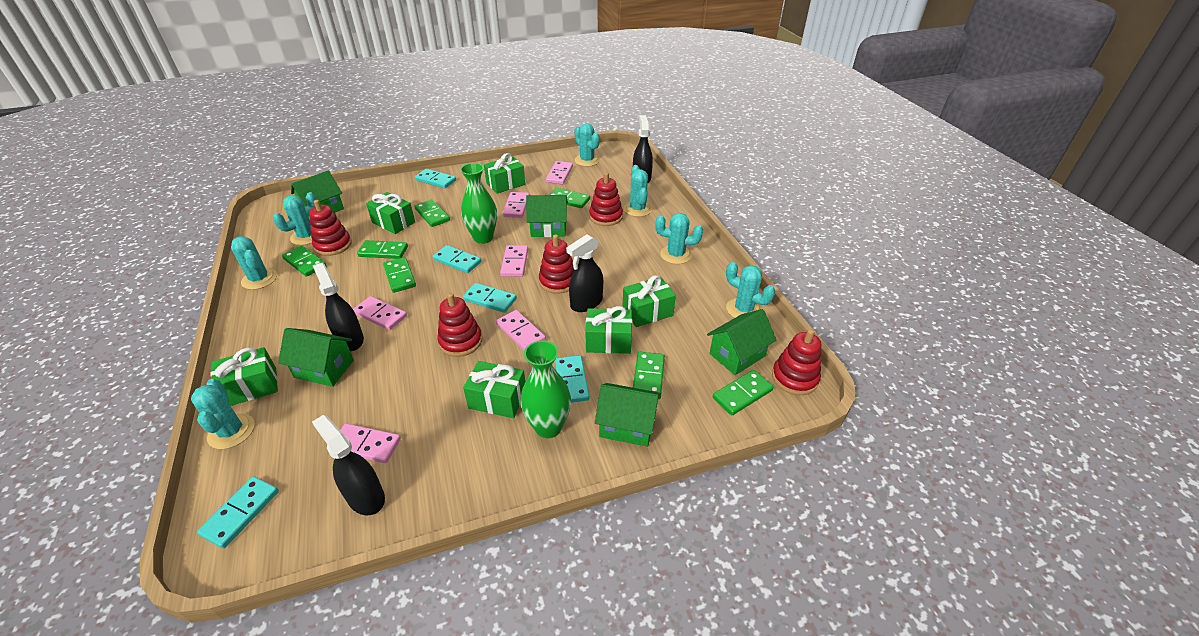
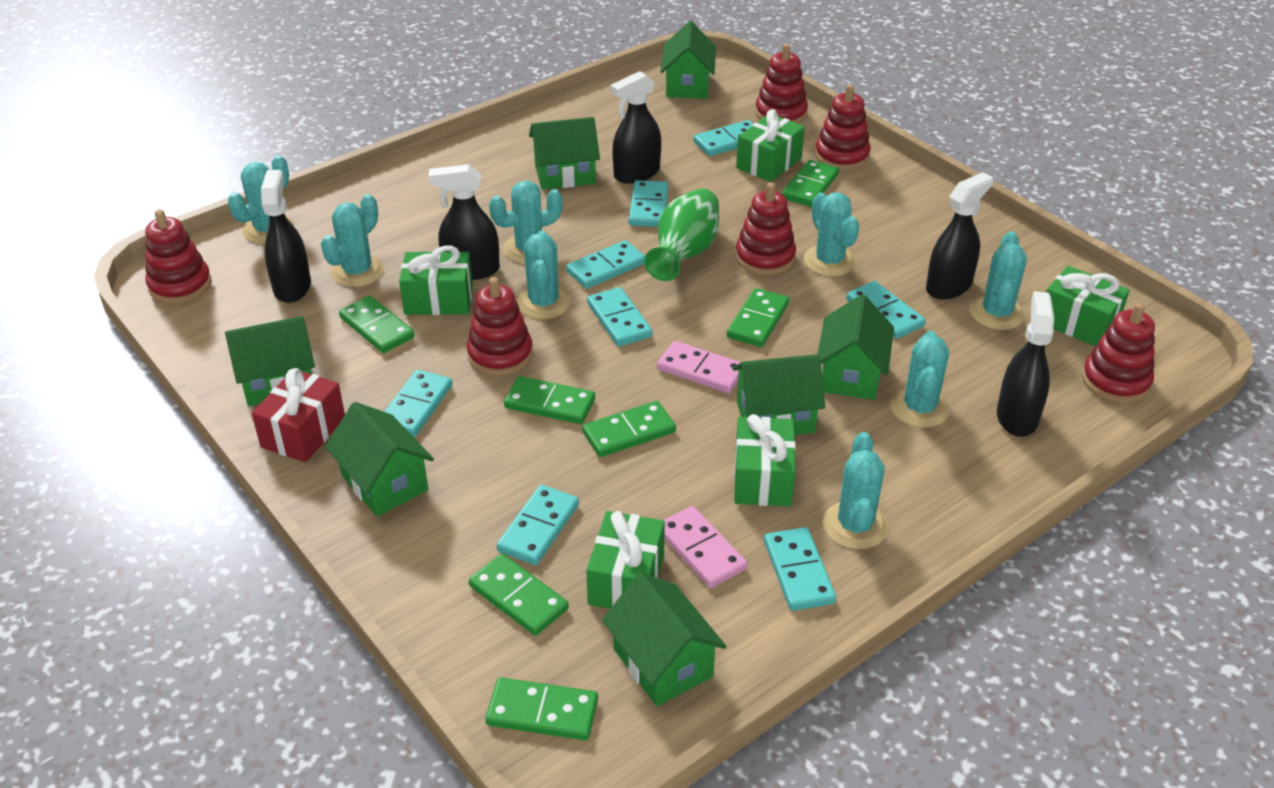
black spray bottle: 4 -> 5
green gift: 6 -> 5
green house: 5 -> 7
green vase: 2 -> 1
pink domino: 6 -> 2
red gift: 0 -> 1
red stacking toy: 5 -> 6
turquoise cactus: 7 -> 8
turquoise domino: 5 -> 8

